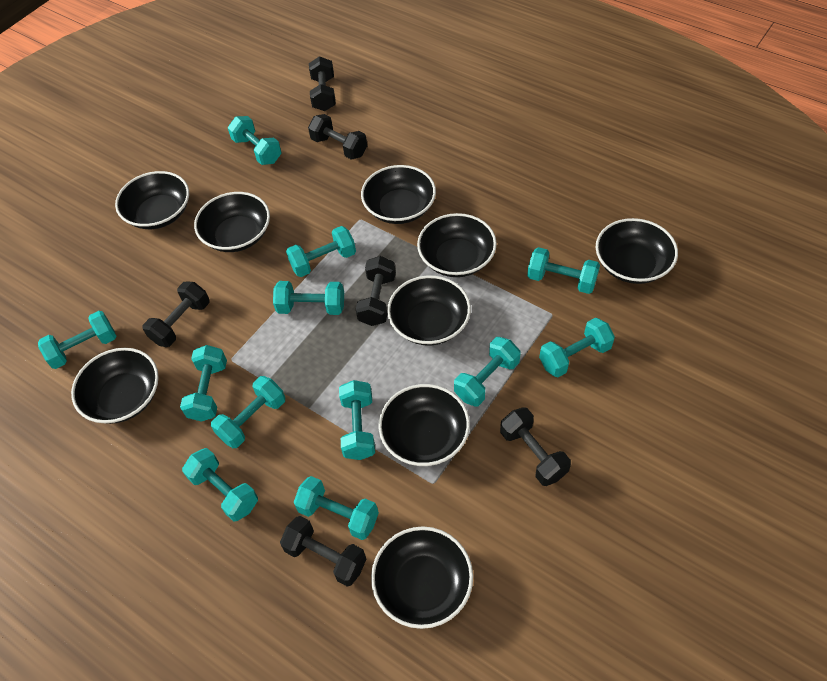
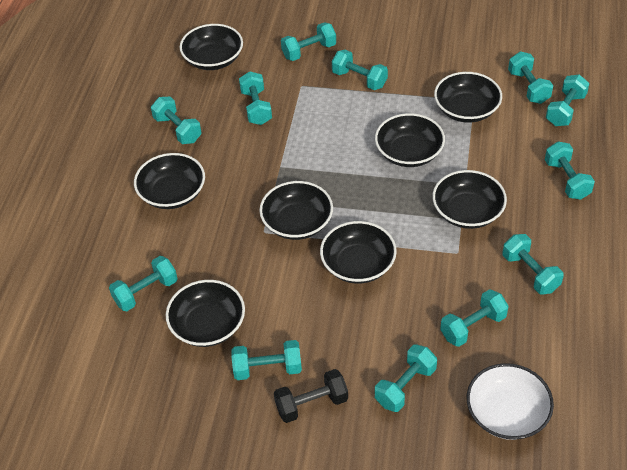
black bowl: 9 -> 8
black dumbbell: 6 -> 1
white bowl: 0 -> 1

